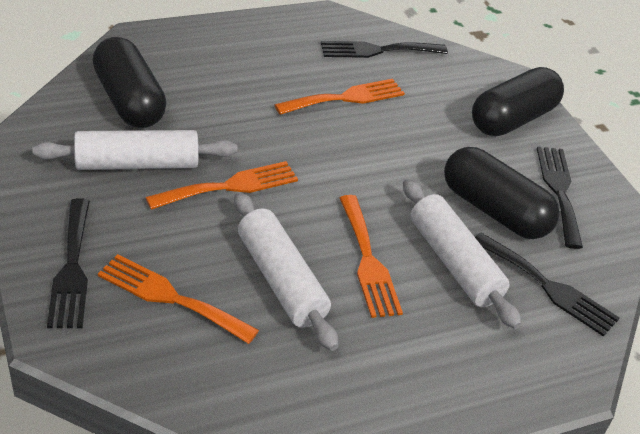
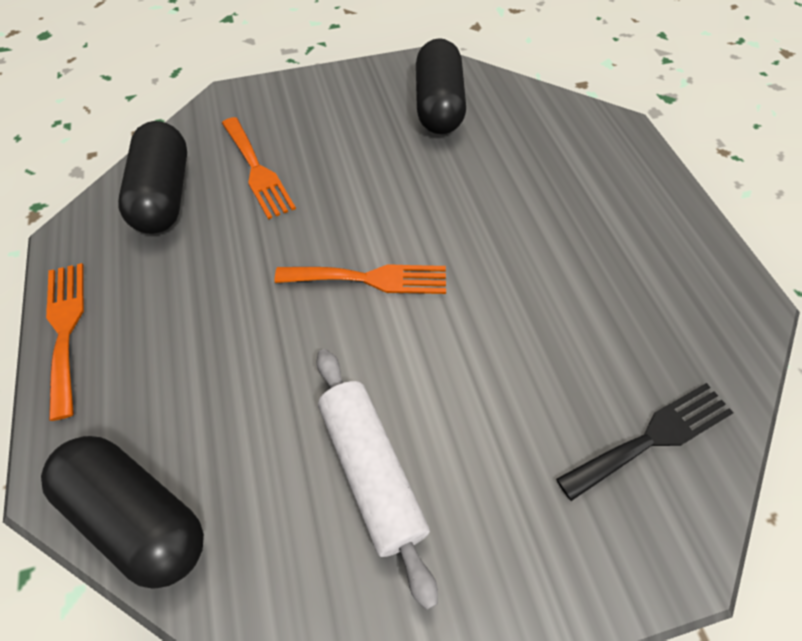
black fork: 4 -> 1
orange fork: 4 -> 3
white rolling pin: 3 -> 1

